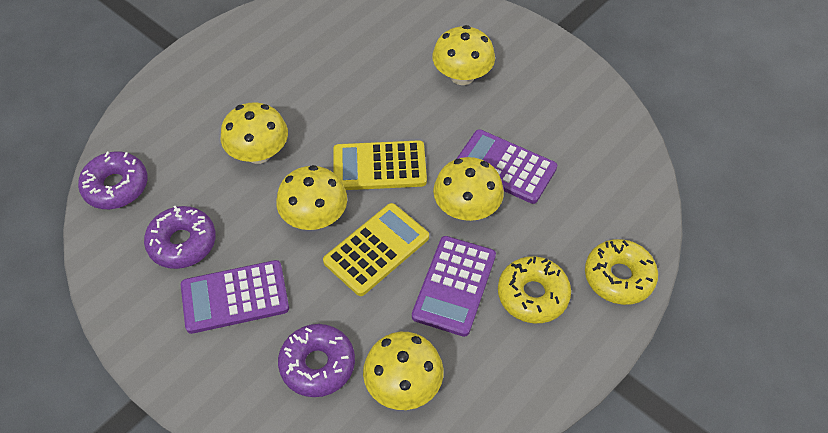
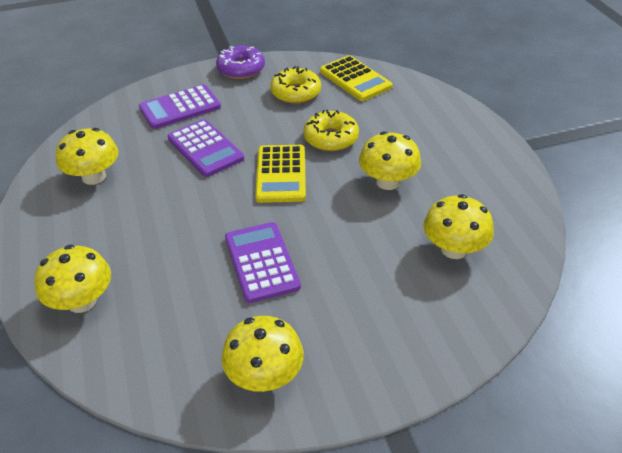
purple donut: 3 -> 1

